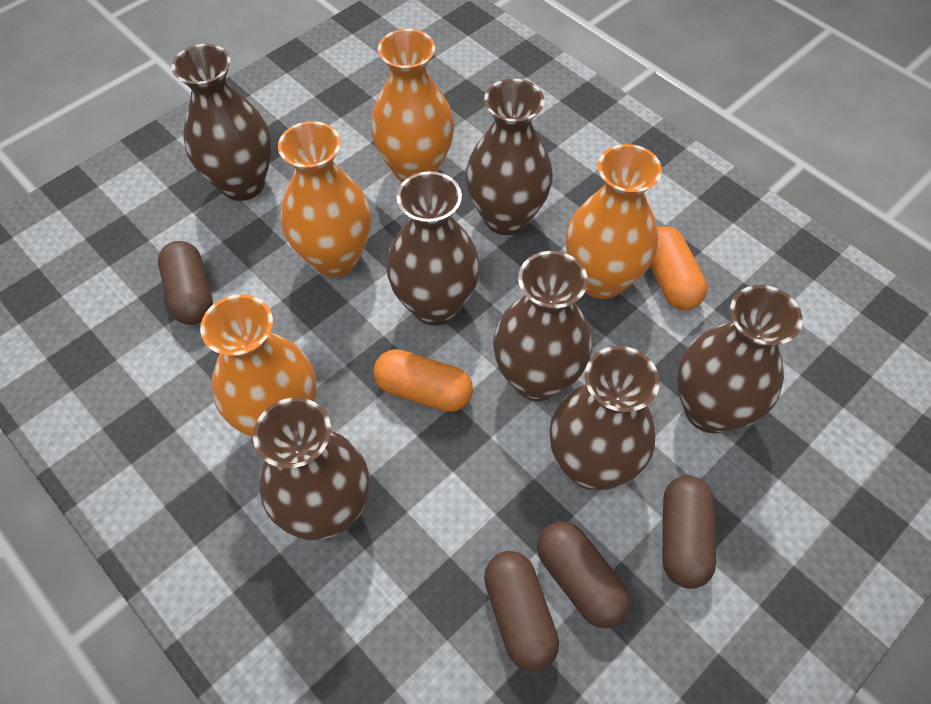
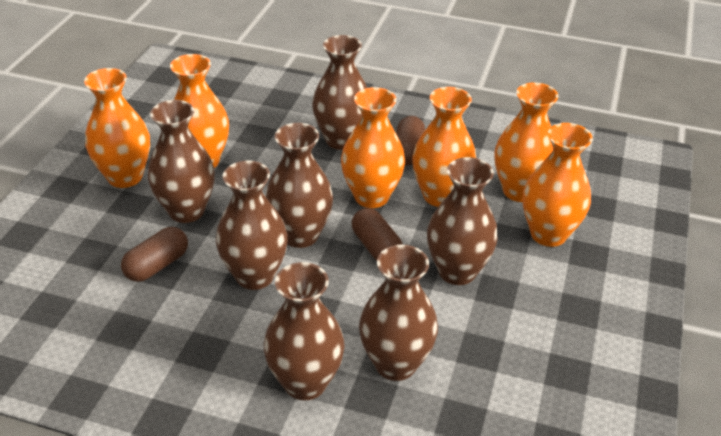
brown capsule: 4 -> 3
orange capsule: 2 -> 0
orange vase: 4 -> 6

